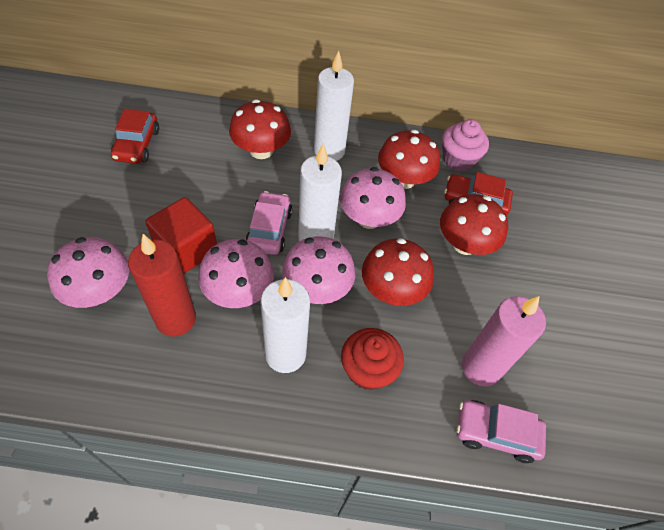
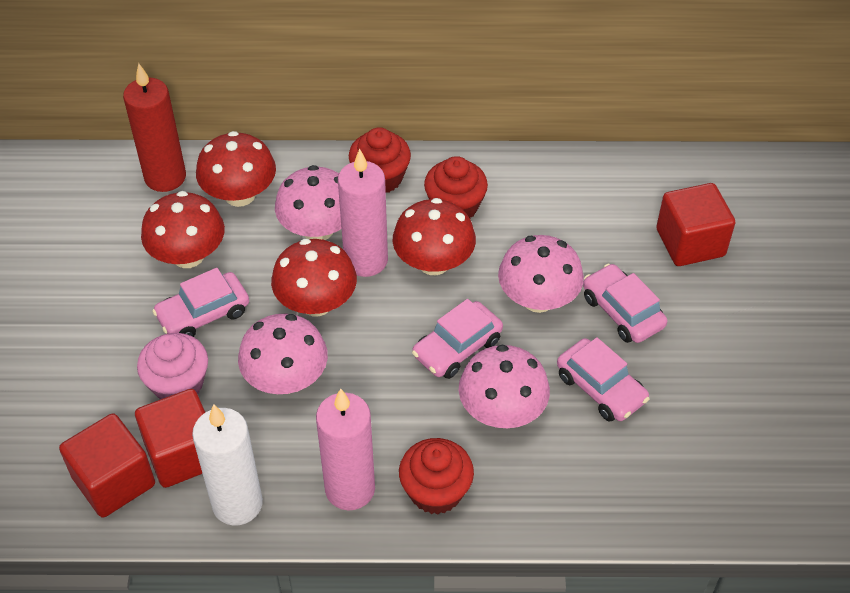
pink candle: 1 -> 2
pink car: 2 -> 4
red car: 2 -> 0
red cube: 1 -> 3
red cupcake: 1 -> 3
white candle: 3 -> 1

